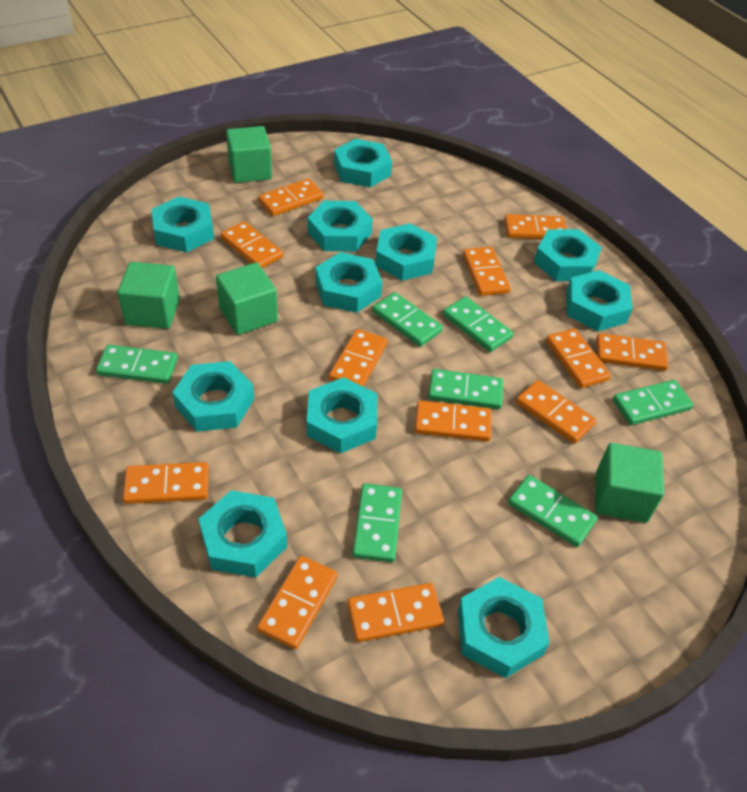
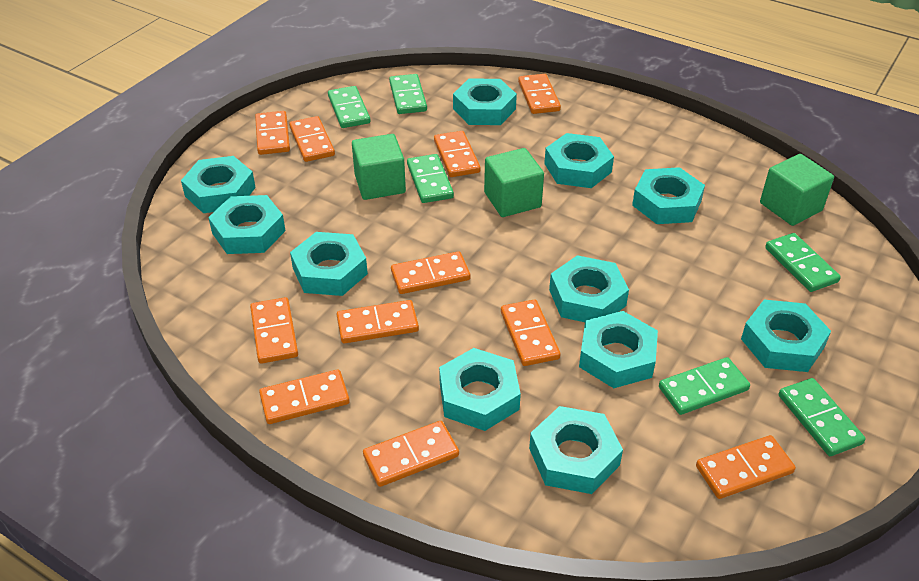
green cube: 4 -> 3
green domino: 7 -> 6
orange domino: 12 -> 11

